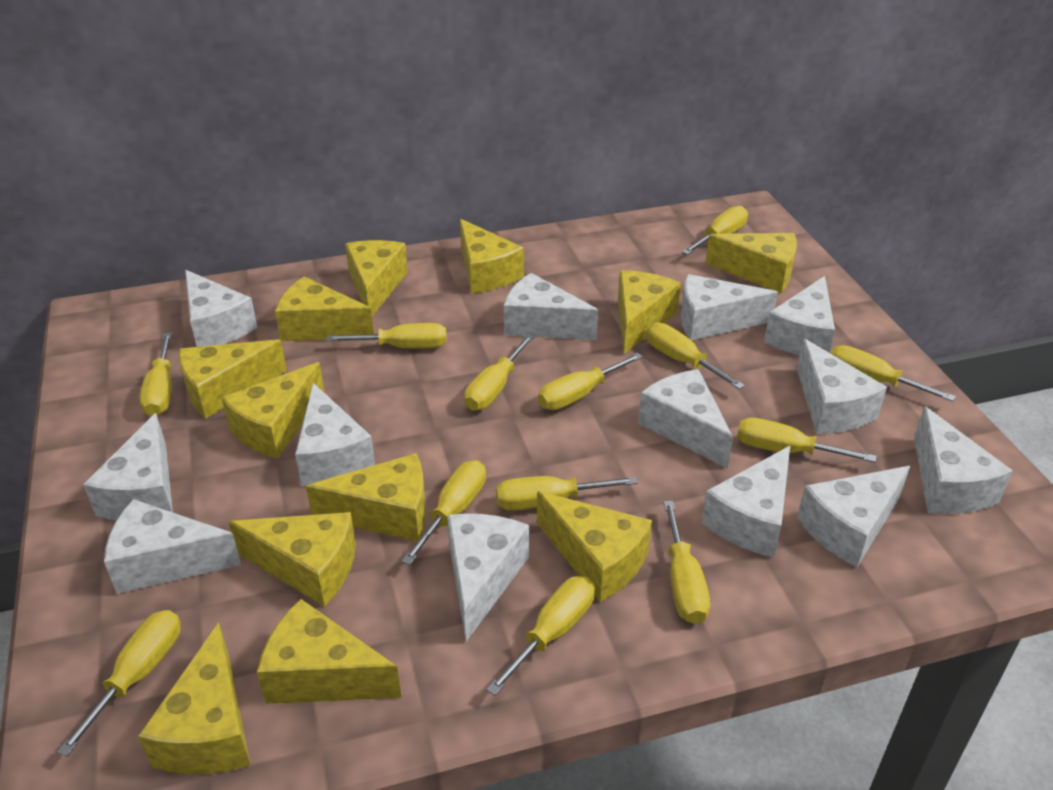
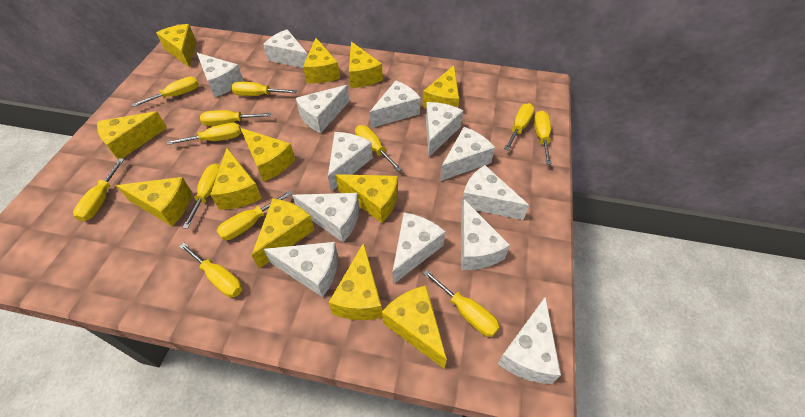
yellow screwdriver: 13 -> 12

